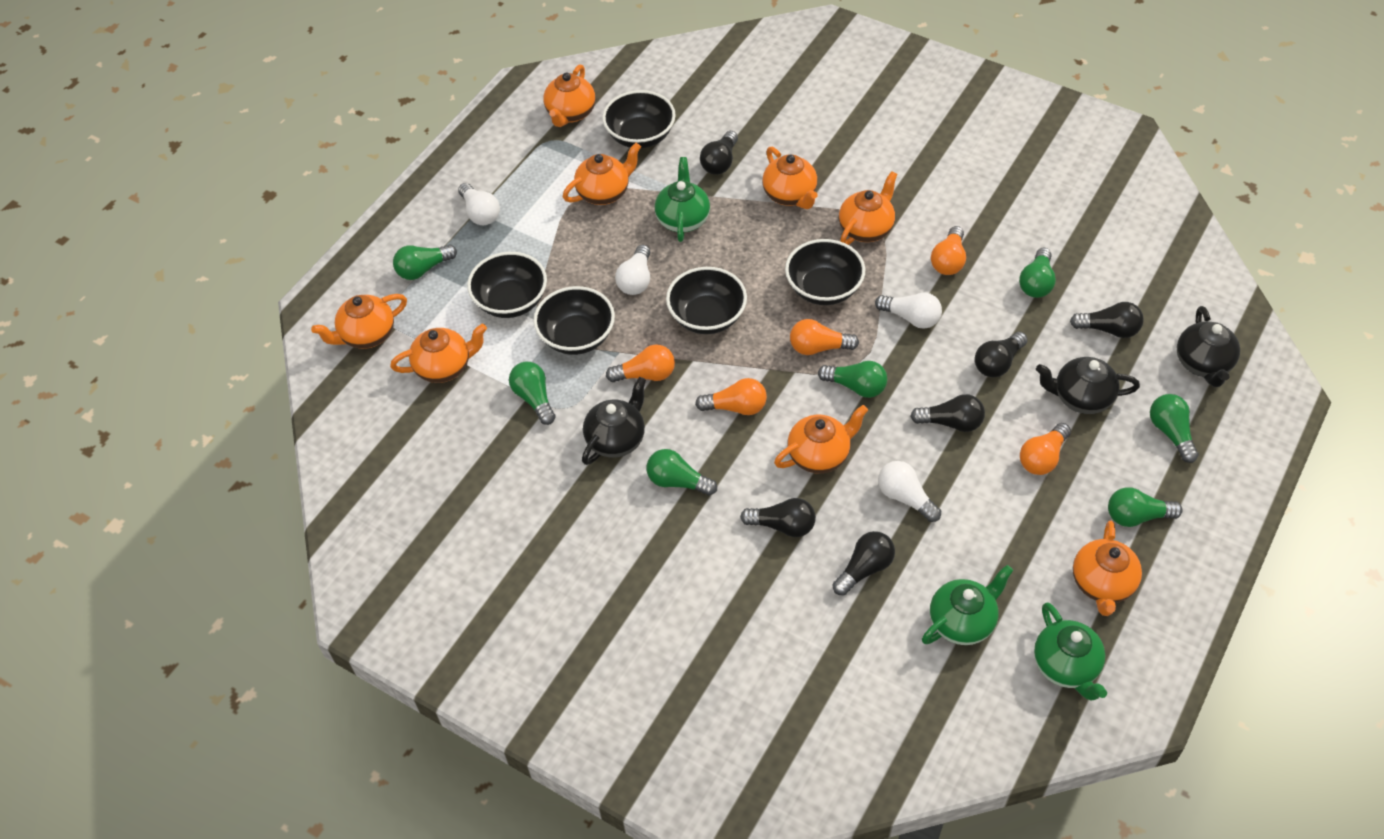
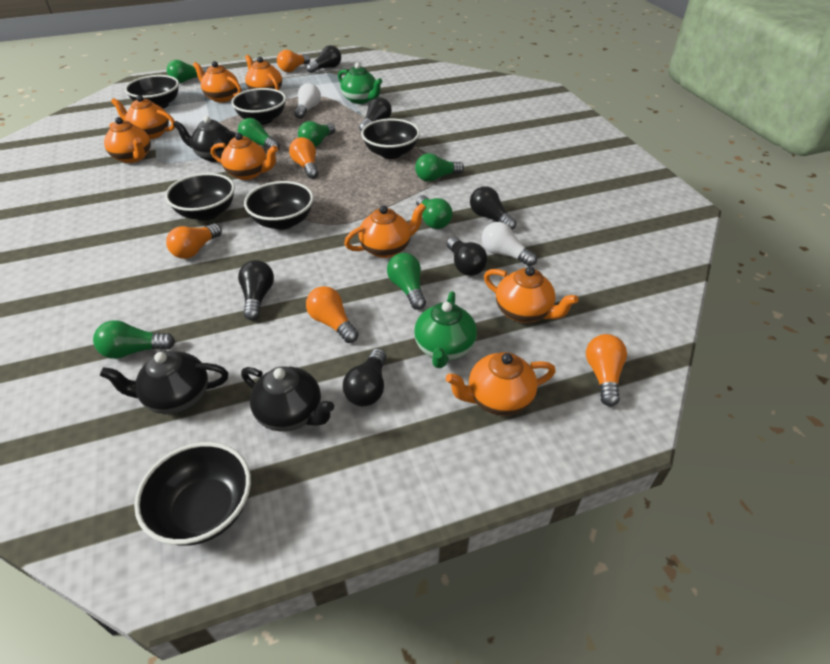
black bowl: 5 -> 6
green teapot: 3 -> 2
white light bulb: 4 -> 2

